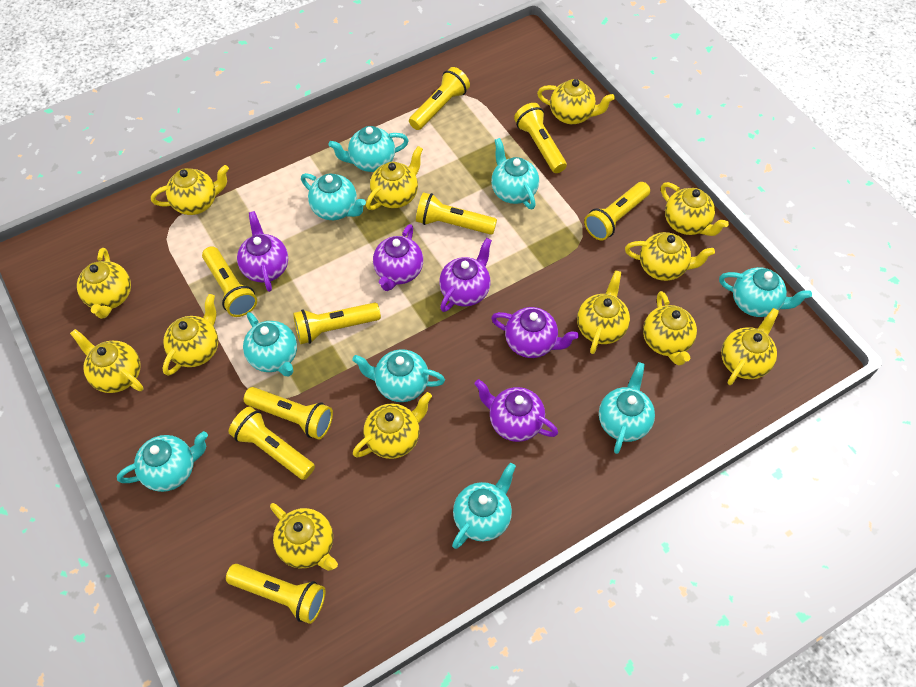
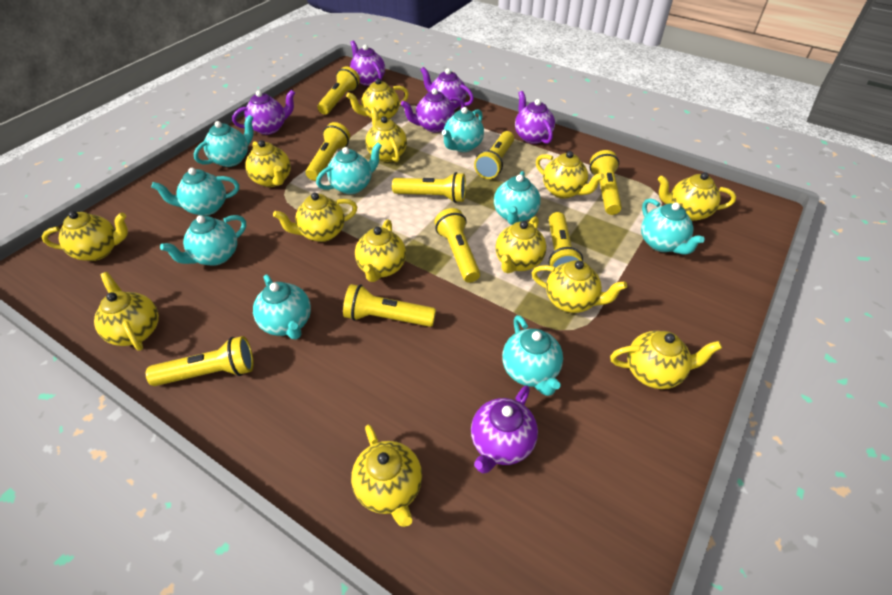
purple teapot: 5 -> 6

